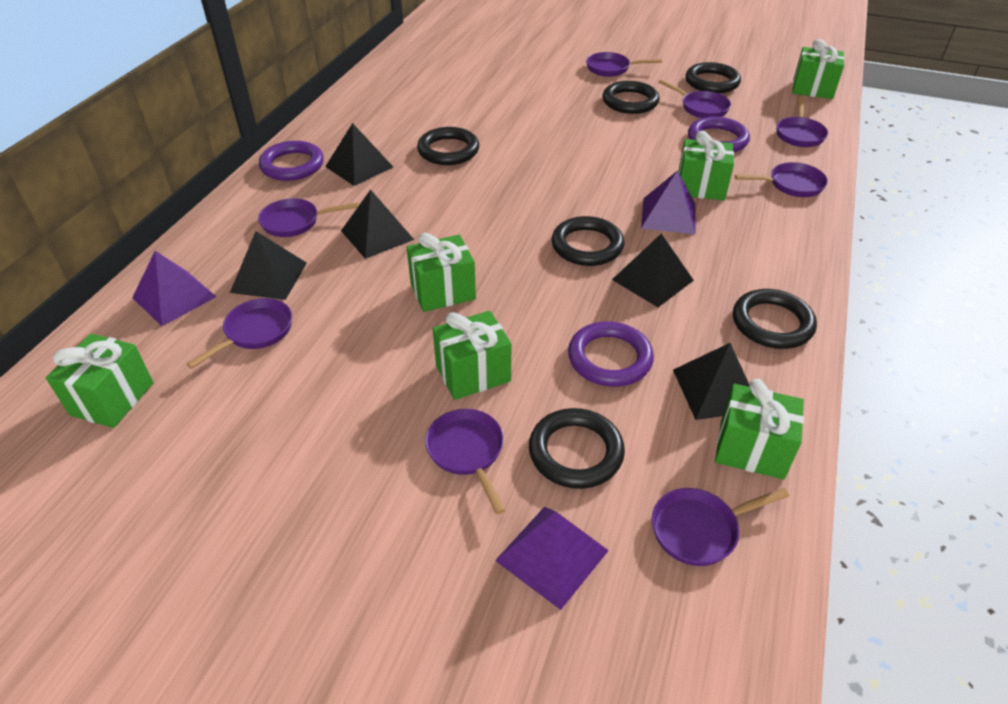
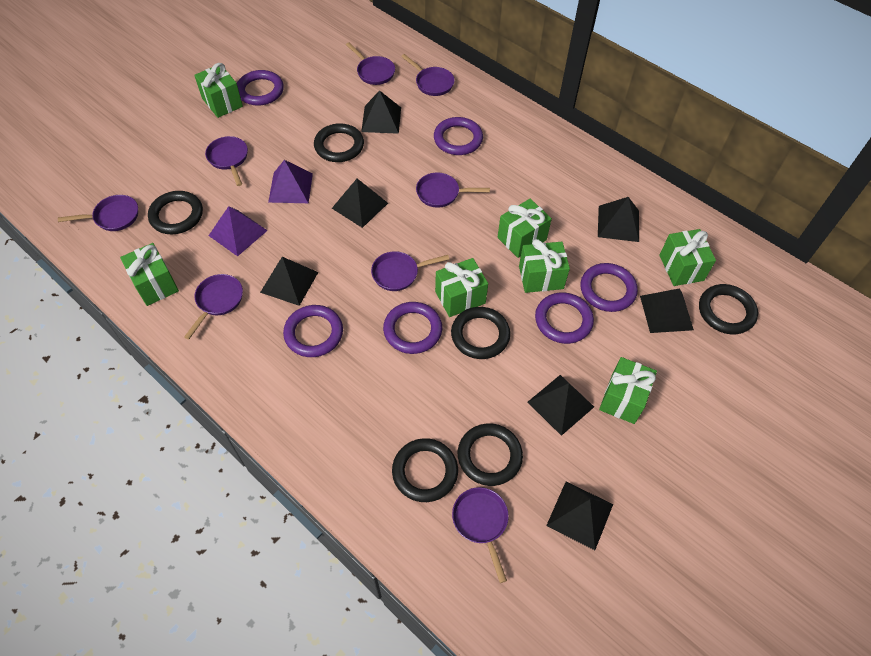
black pyramid: 5 -> 7
green gift: 6 -> 7
purple pyramid: 3 -> 2
purple ring: 3 -> 6

